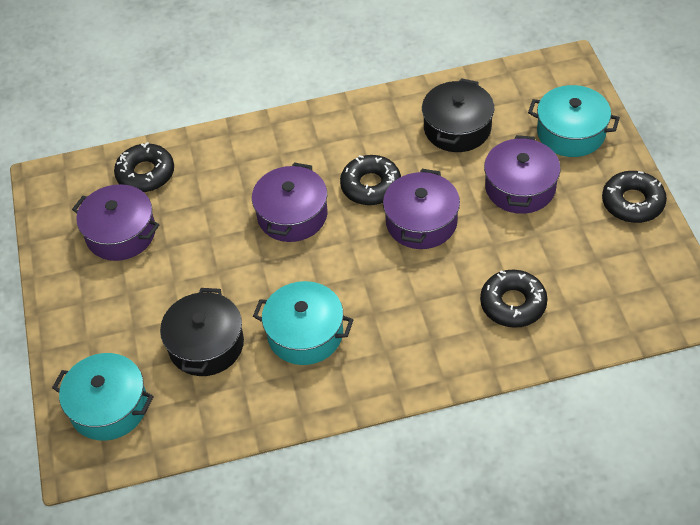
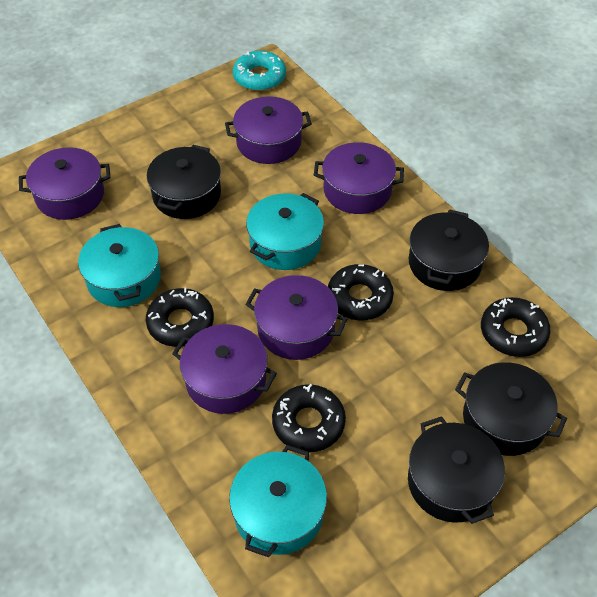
black pot: 2 -> 4
purple pot: 4 -> 5
turquoise donut: 0 -> 1

